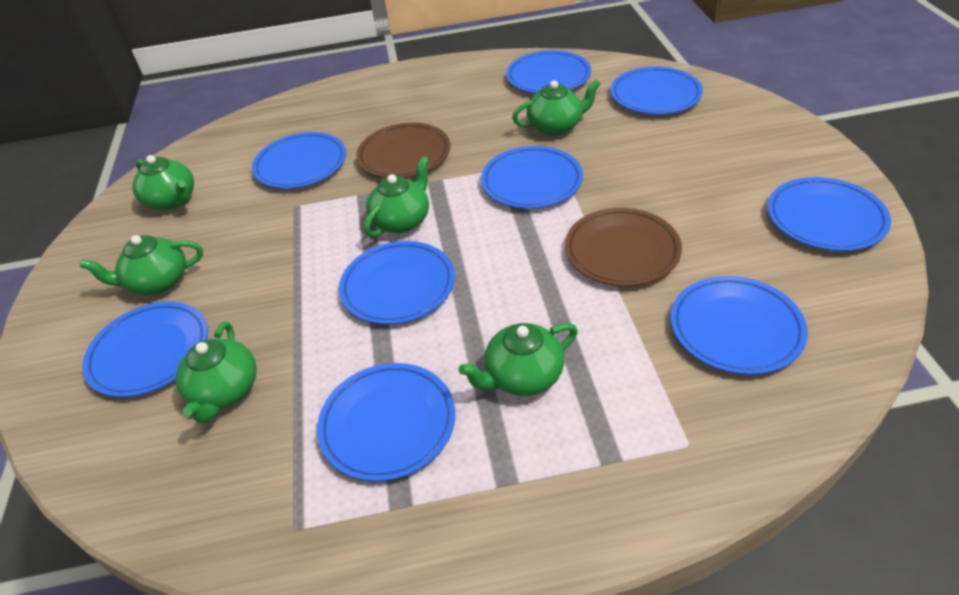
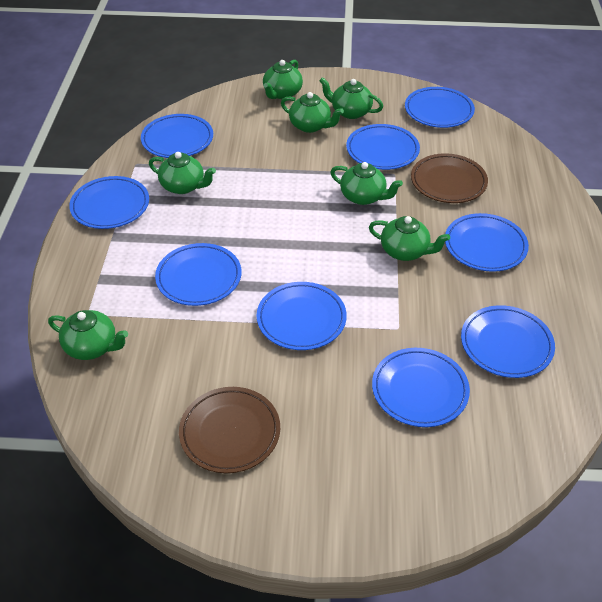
green teapot: 6 -> 7

